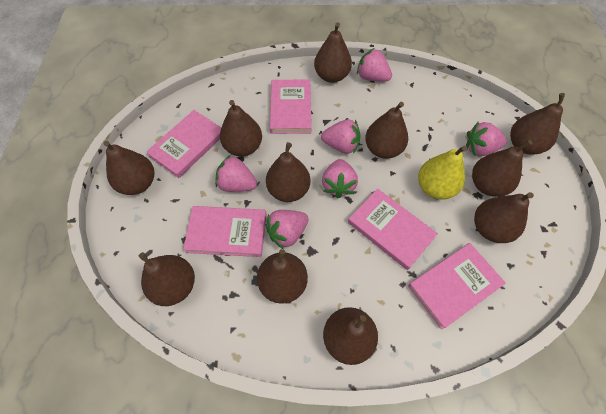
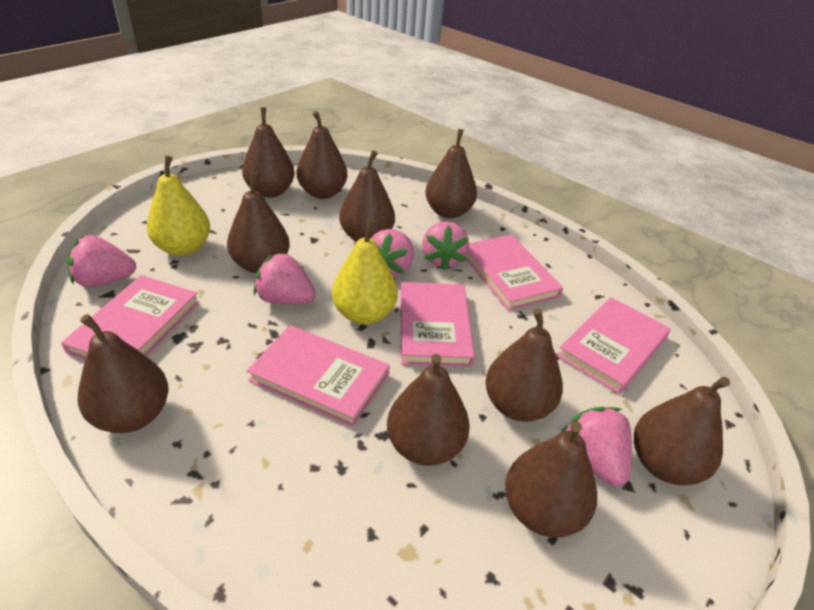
brown pear: 11 -> 10
pink strawberry: 6 -> 5
yellow pear: 1 -> 2

